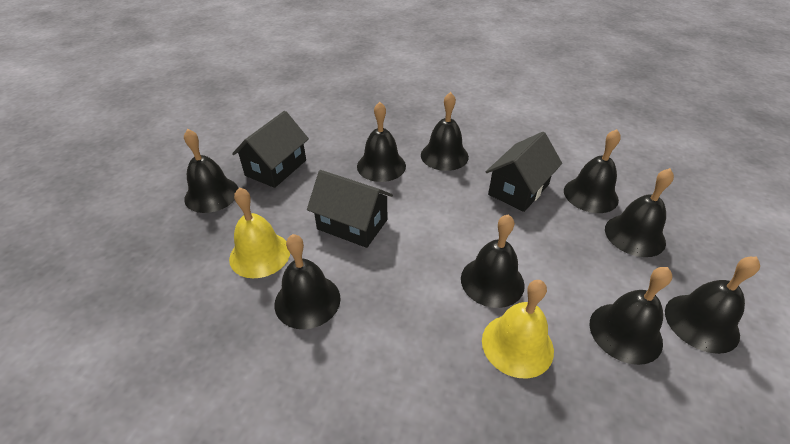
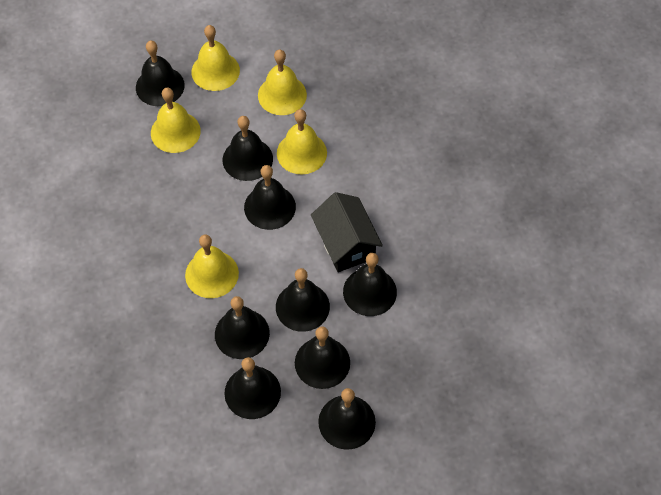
black house: 3 -> 1
yellow bell: 2 -> 5

